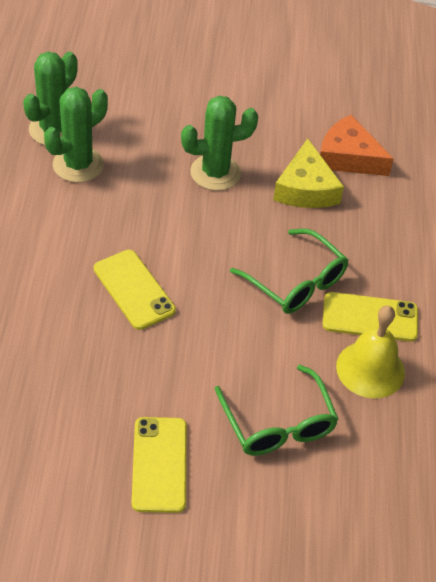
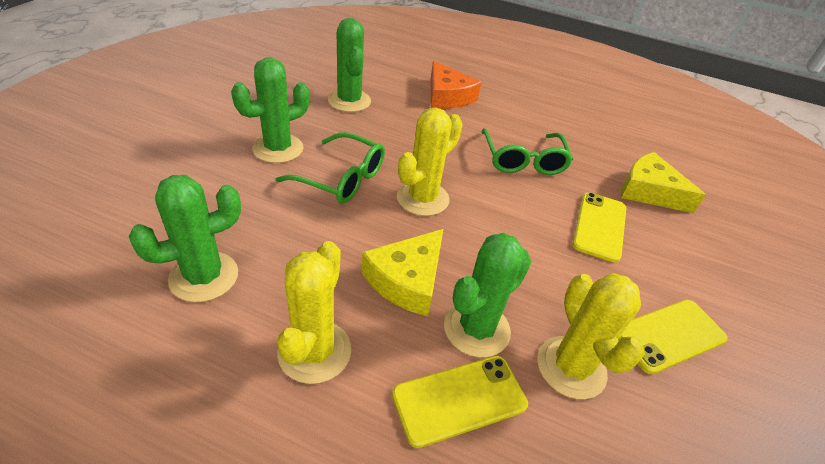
green cactus: 3 -> 4
yellow bell: 1 -> 0
yellow cactus: 0 -> 3
yellow cheese: 1 -> 2

